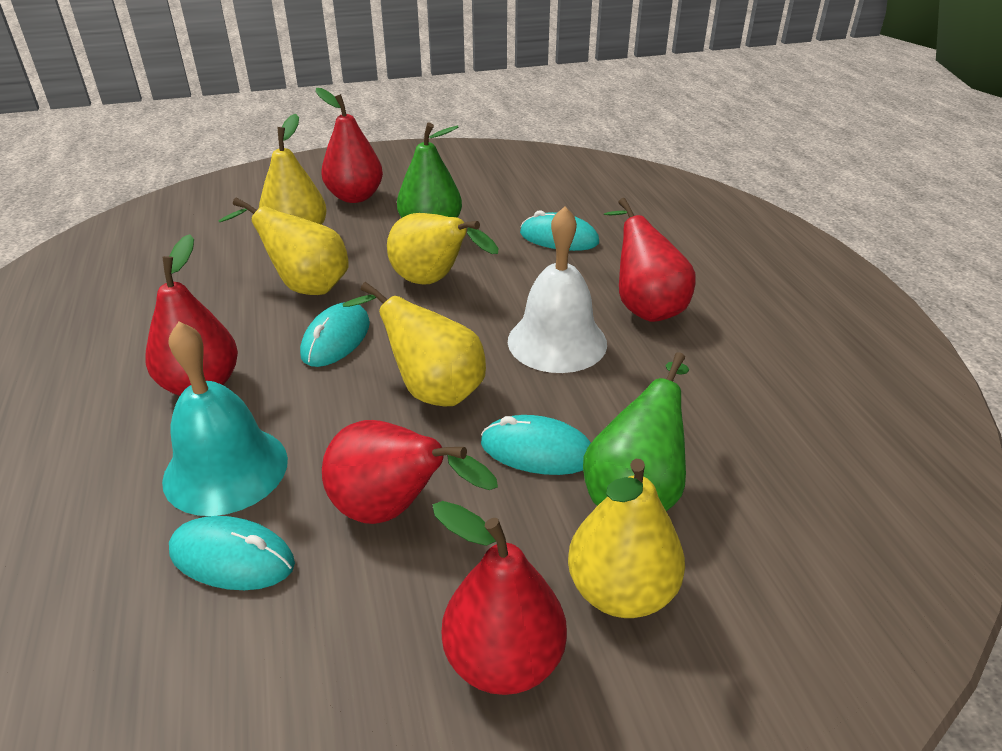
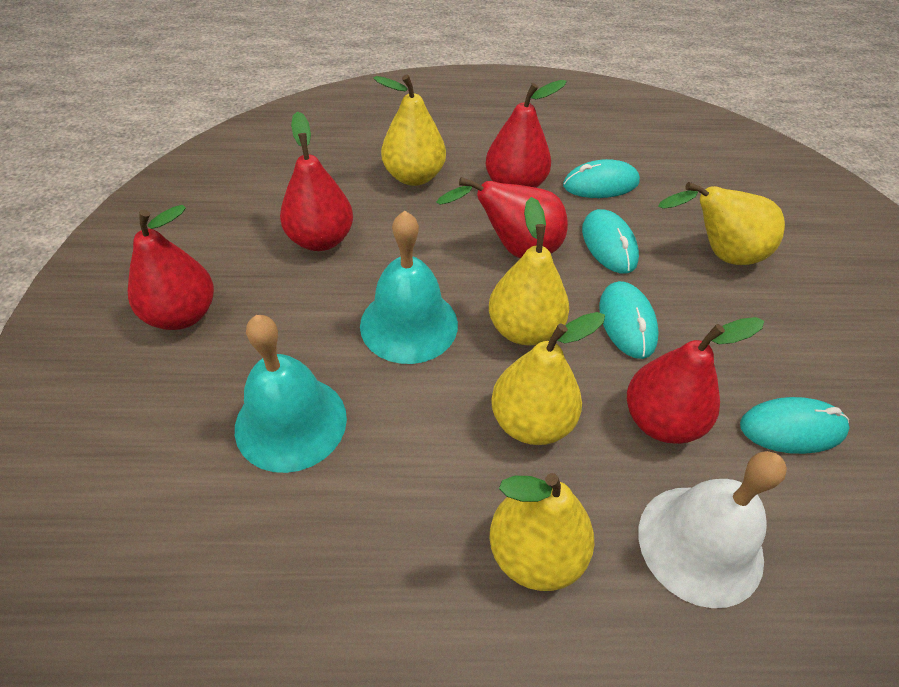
green pear: 2 -> 0
turquoise bell: 1 -> 2

